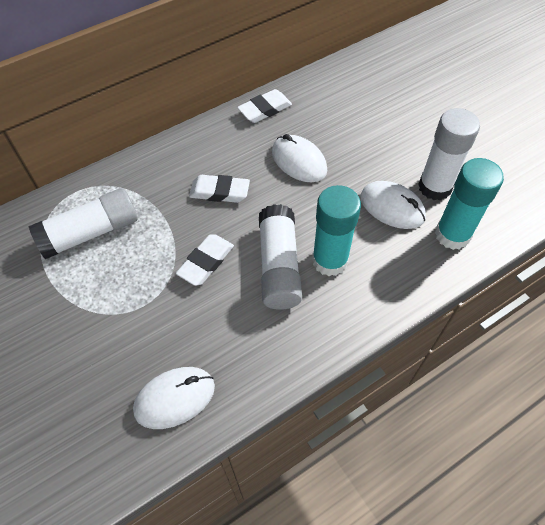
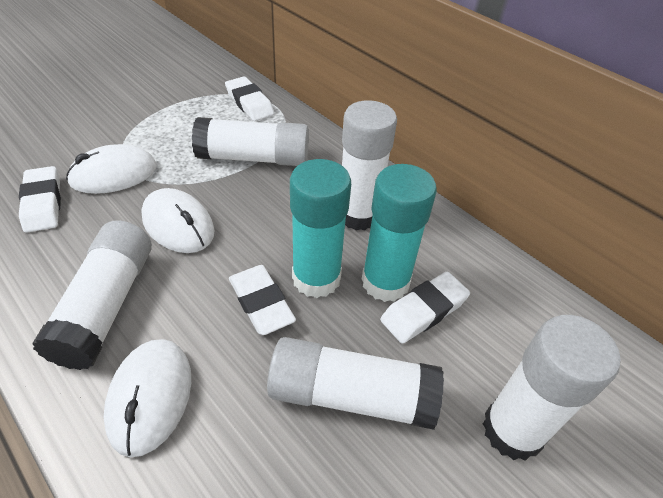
white eraser: 3 -> 4
white glue stick: 3 -> 5

